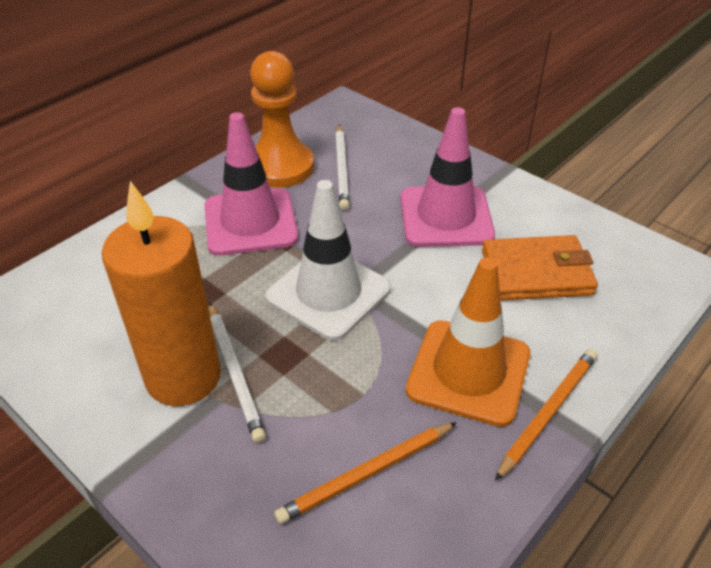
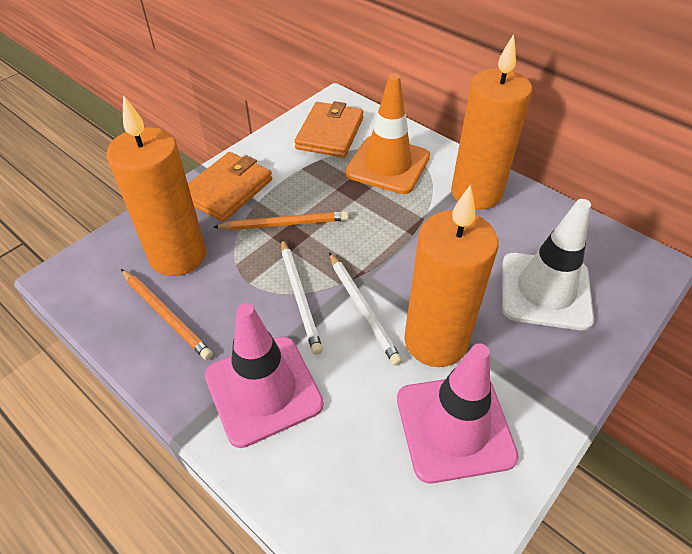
orange candle: 1 -> 3
orange pawn: 1 -> 0
orange wallet: 1 -> 2

